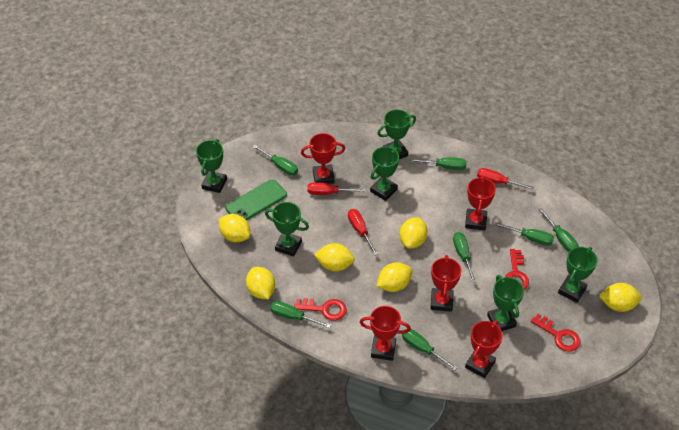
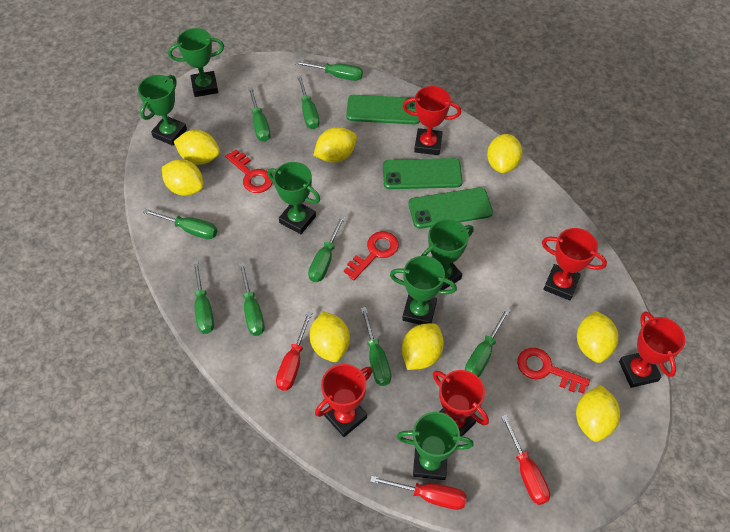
green phone: 1 -> 3
green screwdriver: 7 -> 9
yellow lemon: 6 -> 8

